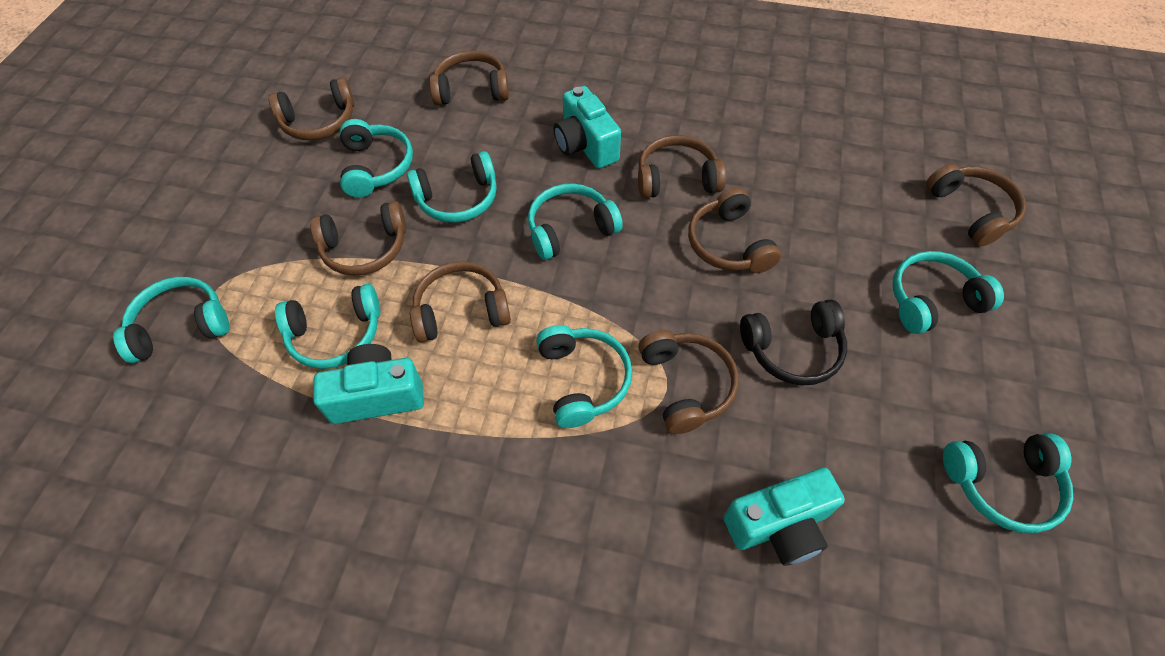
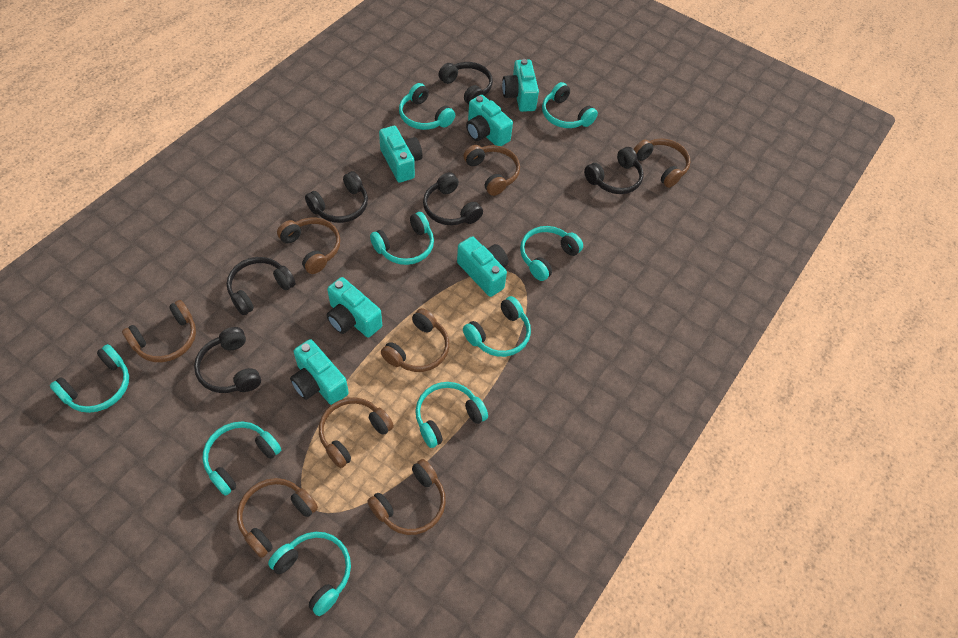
black headphones: 1 -> 6
turquoise camera: 3 -> 6
turquoise headphones: 8 -> 9

